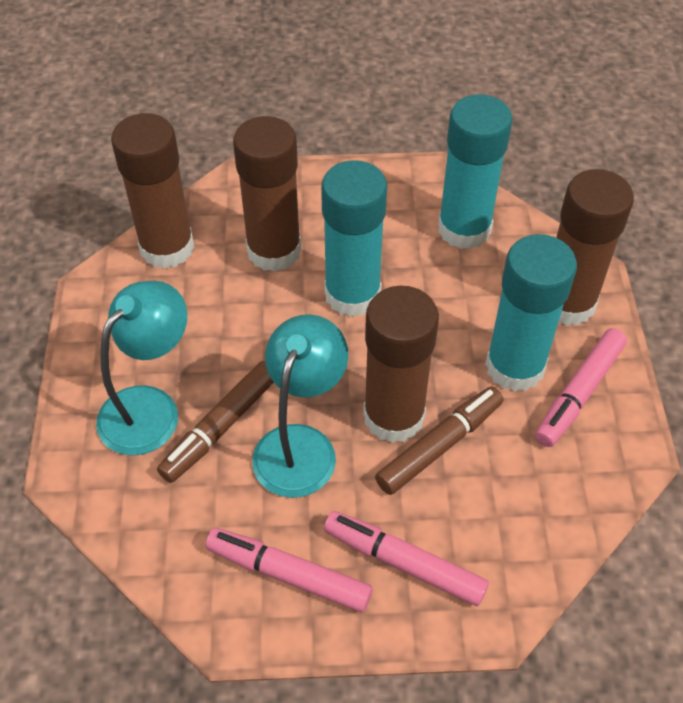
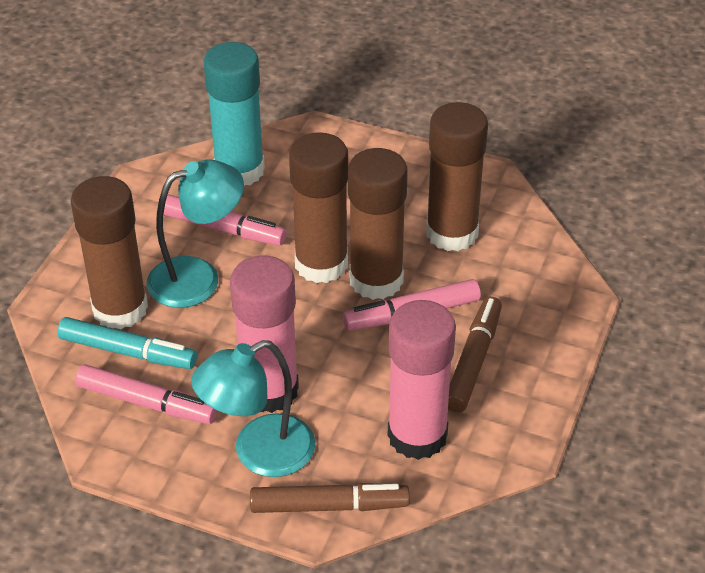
pink glue stick: 0 -> 2
turquoise glue stick: 3 -> 1
turquoise marker: 0 -> 1

